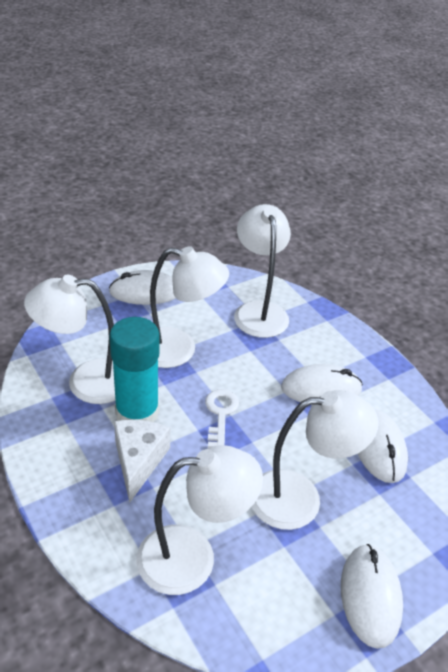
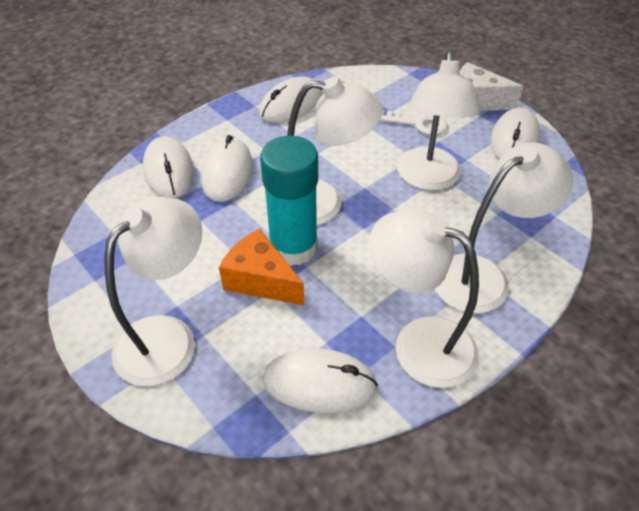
orange cheese: 0 -> 1
white mouse: 4 -> 5

